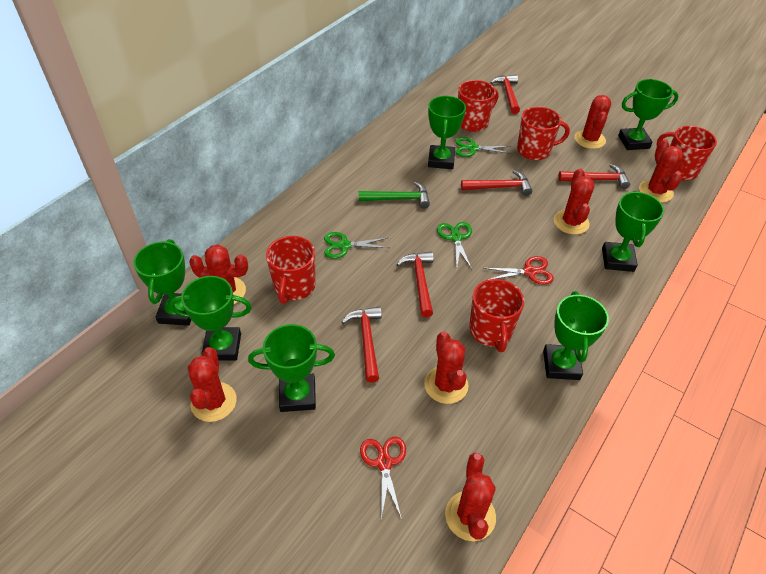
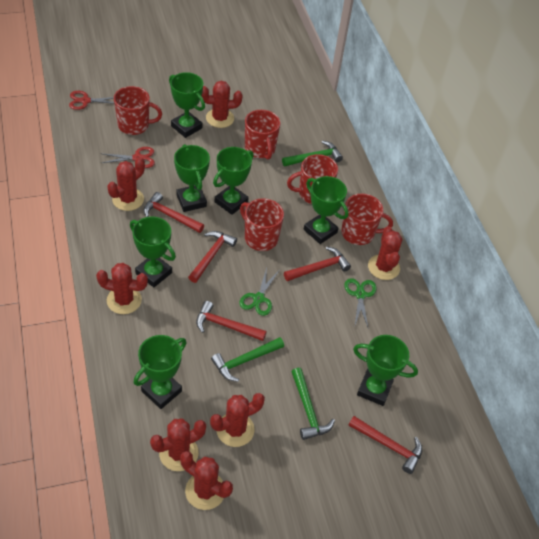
green hammer: 1 -> 3
green scissors: 3 -> 2

